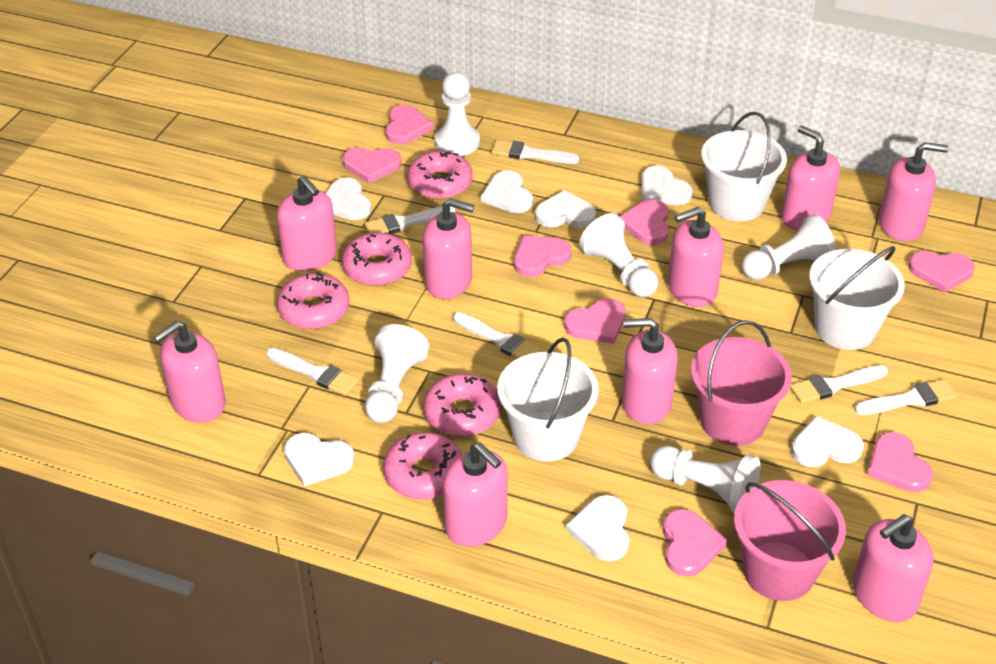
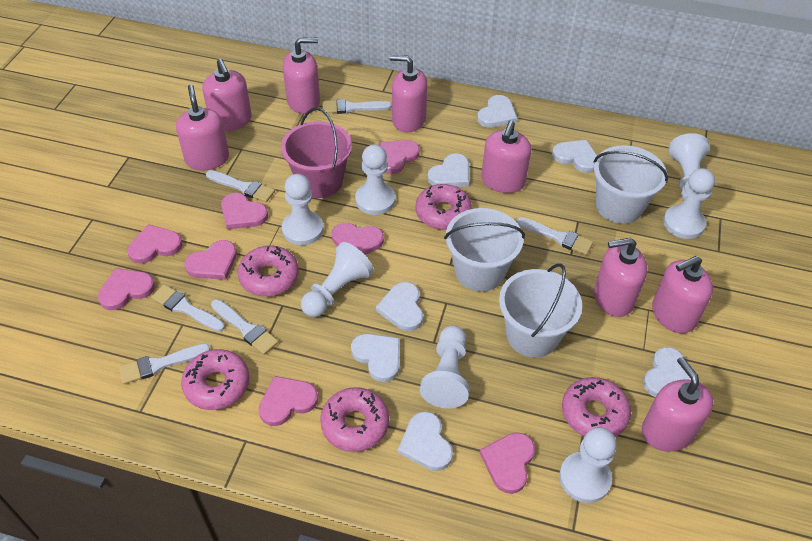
pink bucket: 2 -> 1
pink soap dispenser: 9 -> 8
white pawn: 5 -> 7

